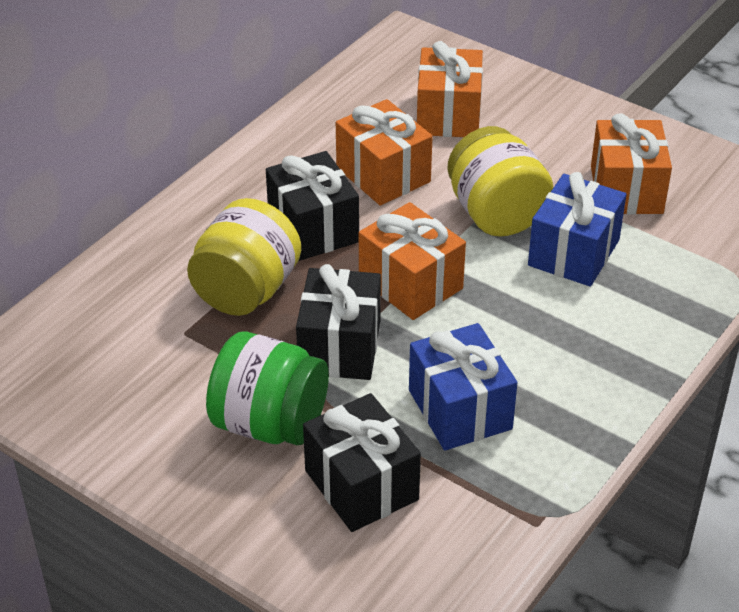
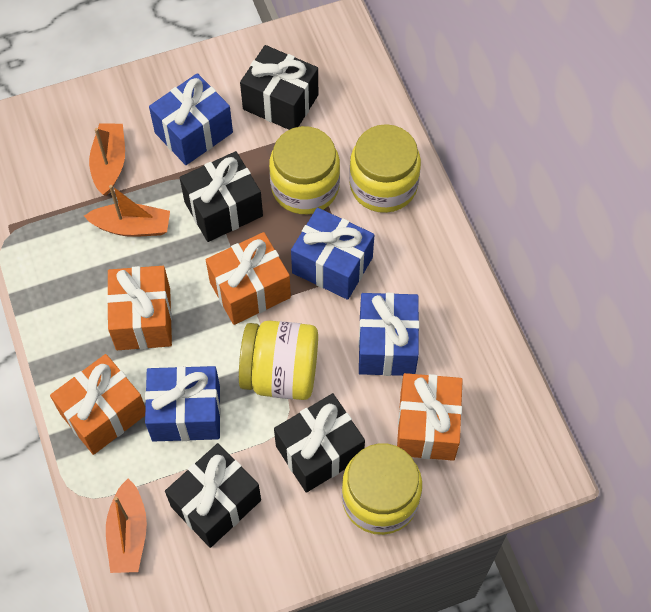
black gift: 3 -> 4
blue gift: 2 -> 4
green jar: 1 -> 0
orange boat: 0 -> 3
yellow jar: 2 -> 4

